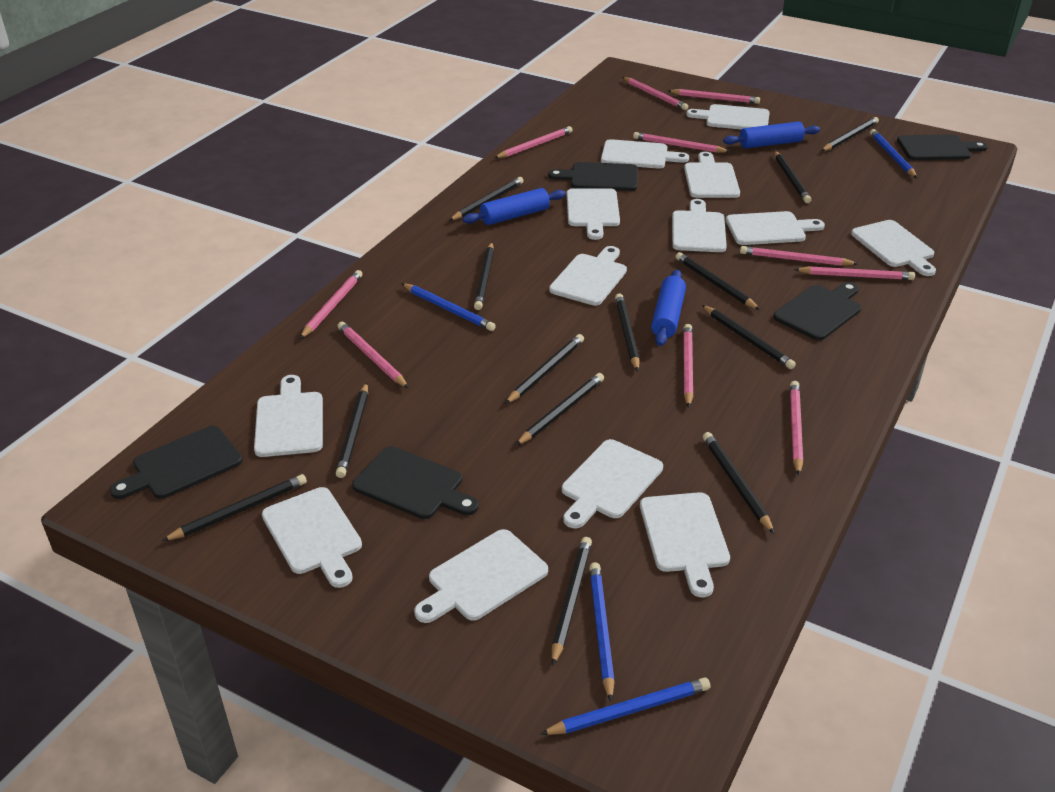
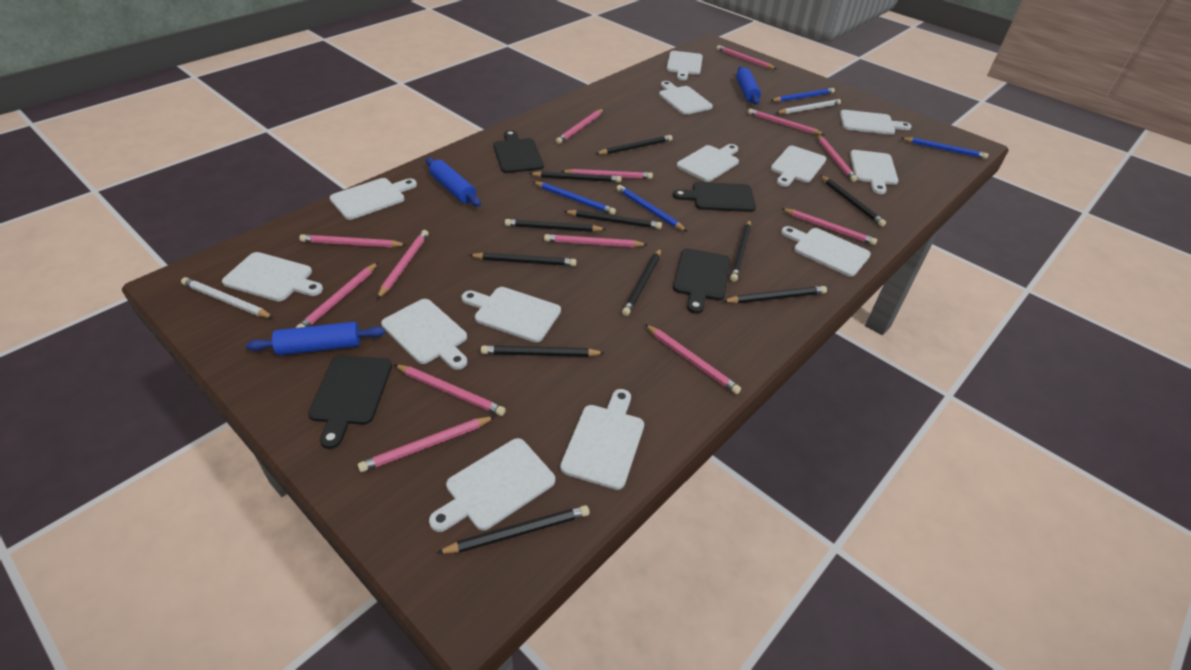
black cutting board: 5 -> 4
black pencil: 13 -> 11
pink pencil: 10 -> 13
white pencil: 0 -> 2

